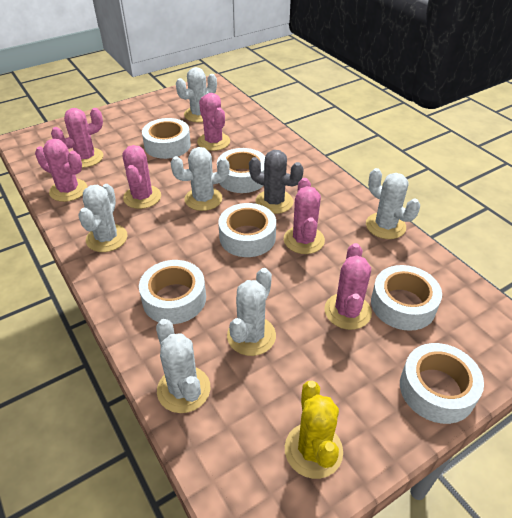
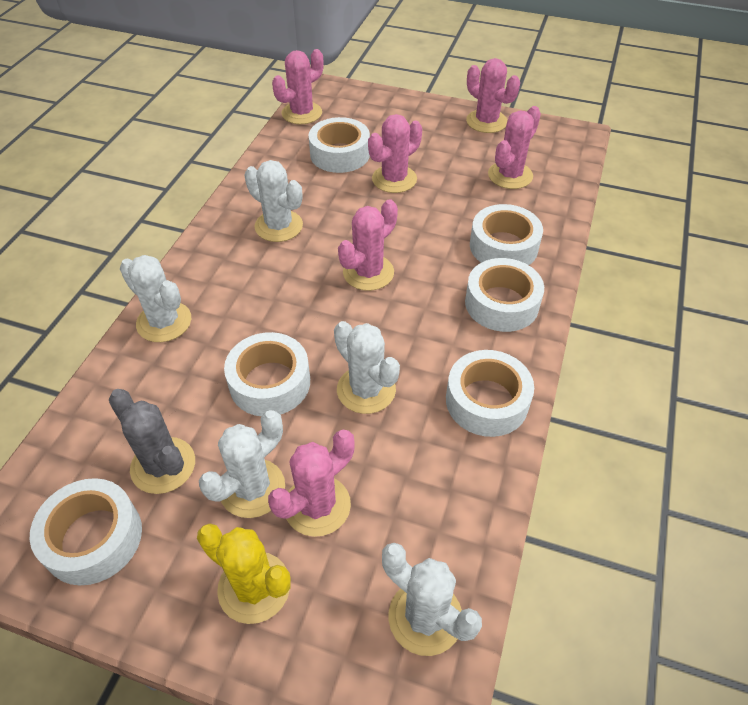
white cactus: 6 -> 5

